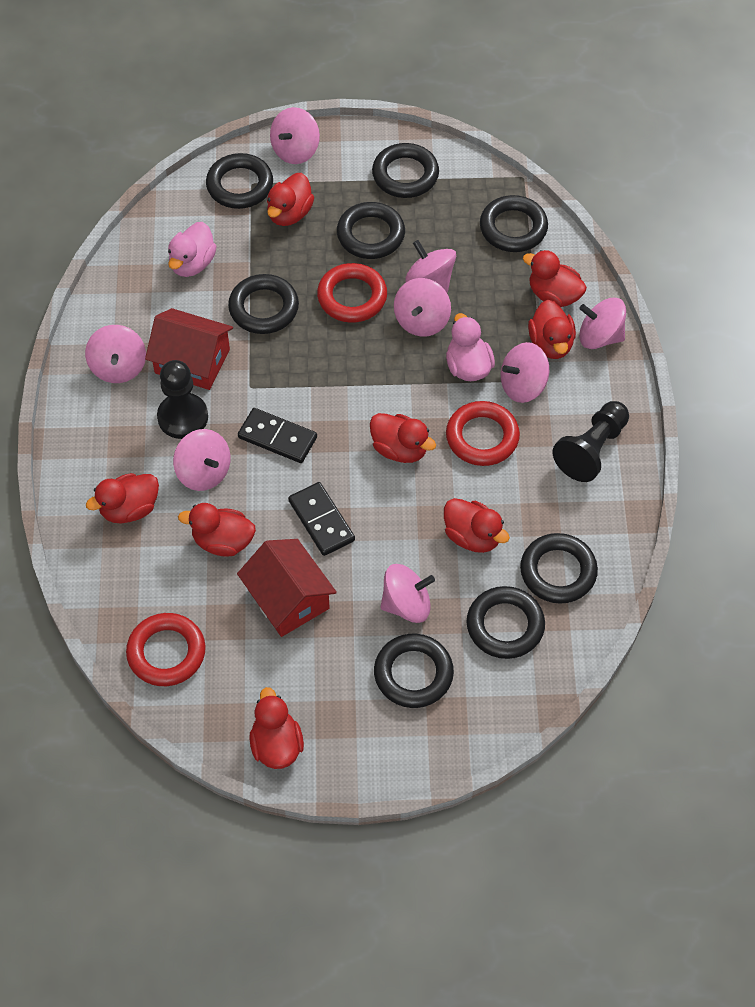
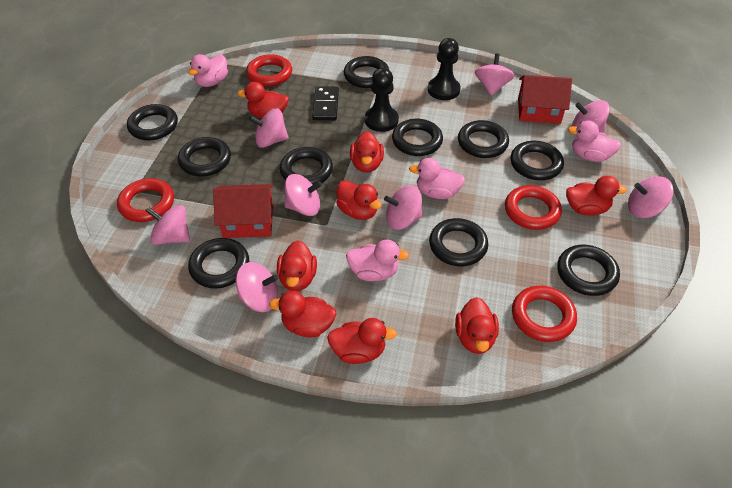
black domino: 2 -> 1
black ring: 8 -> 10
pink duck: 2 -> 4
red ring: 3 -> 4

